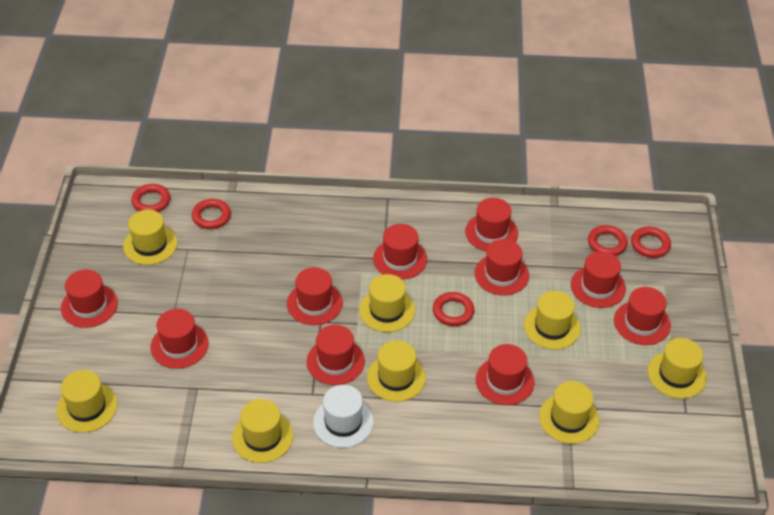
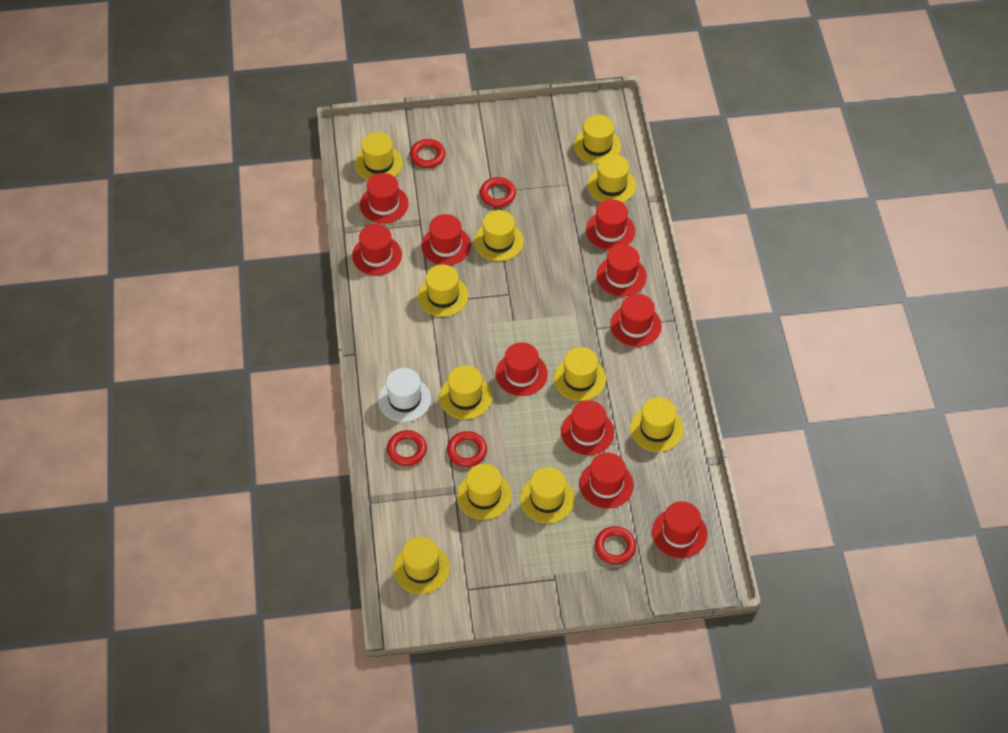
yellow hat: 8 -> 11

